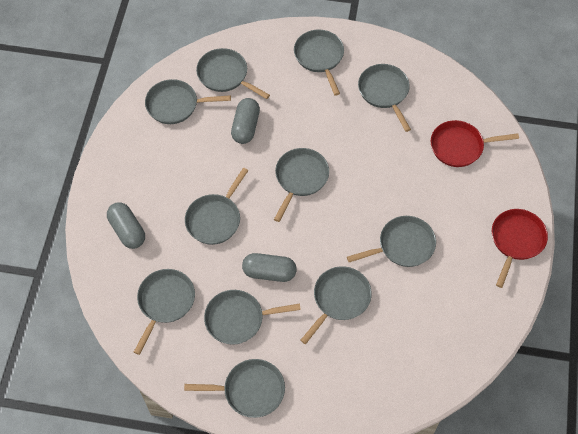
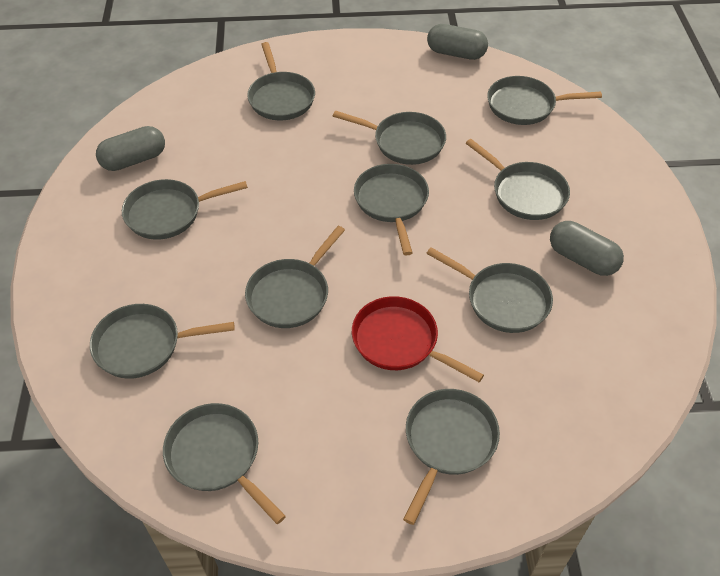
red pan: 2 -> 1

